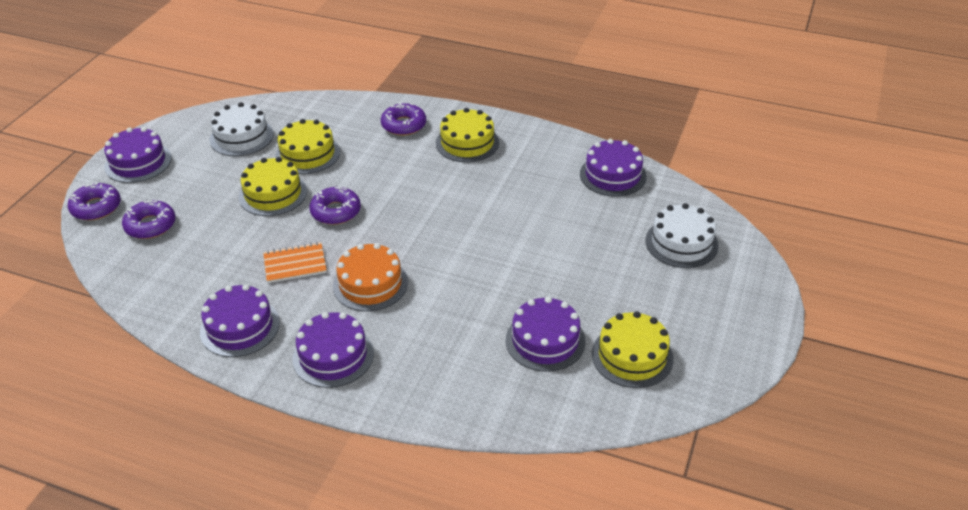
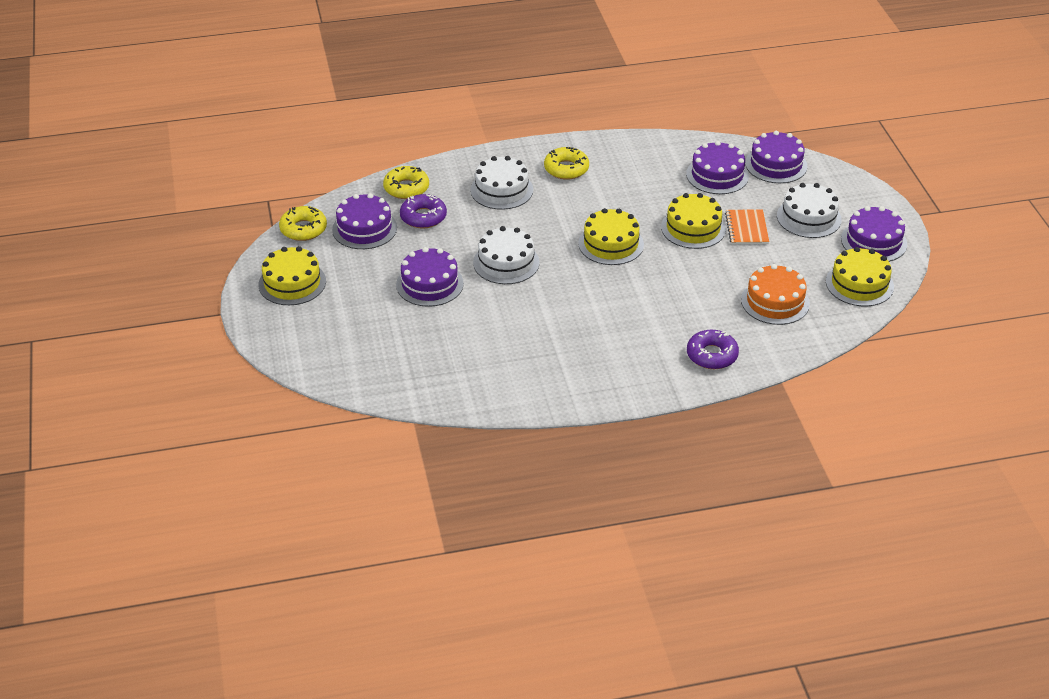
purple donut: 4 -> 2
white cake: 2 -> 3
yellow donut: 0 -> 3

